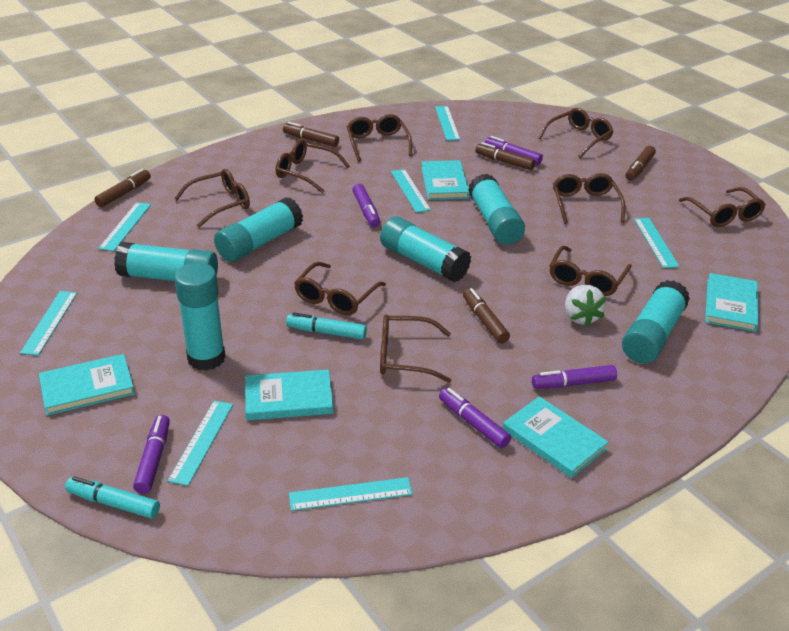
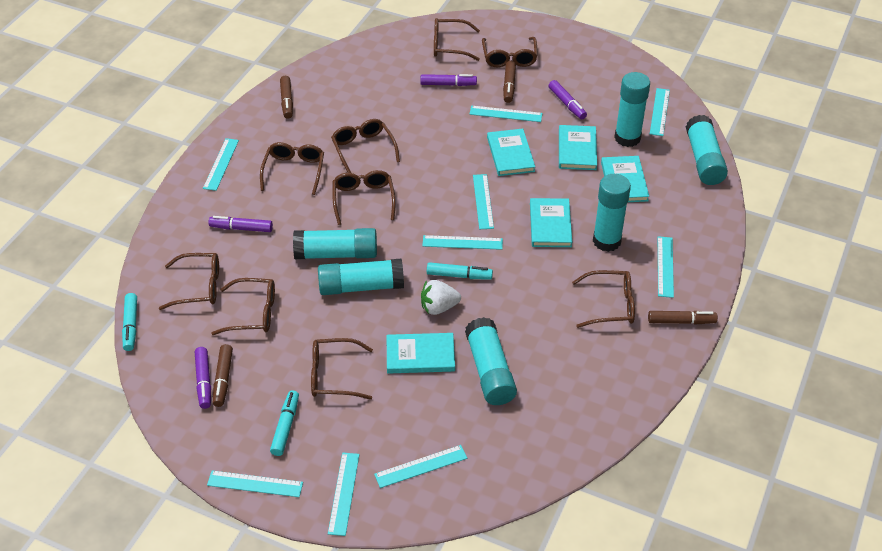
brown marker: 5 -> 4
purple marker: 5 -> 4
turquoise marker: 2 -> 3
turquoise ruler: 7 -> 9

